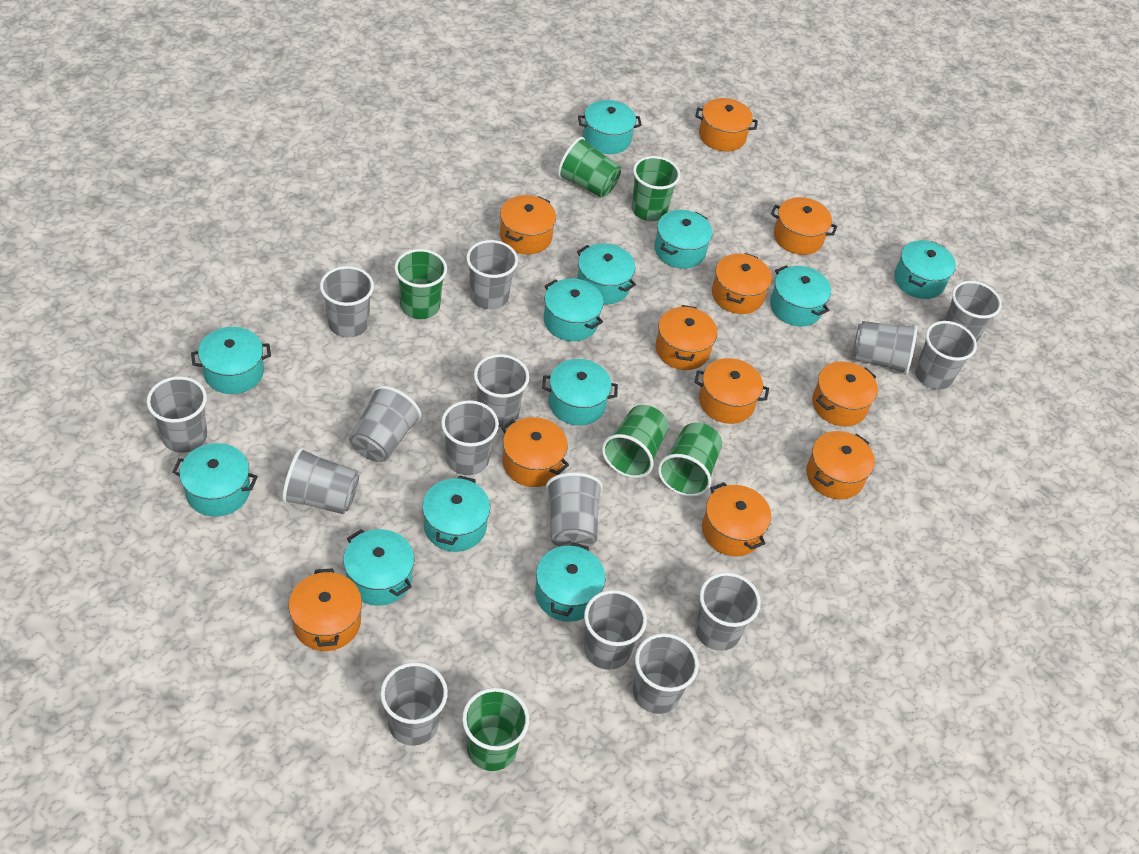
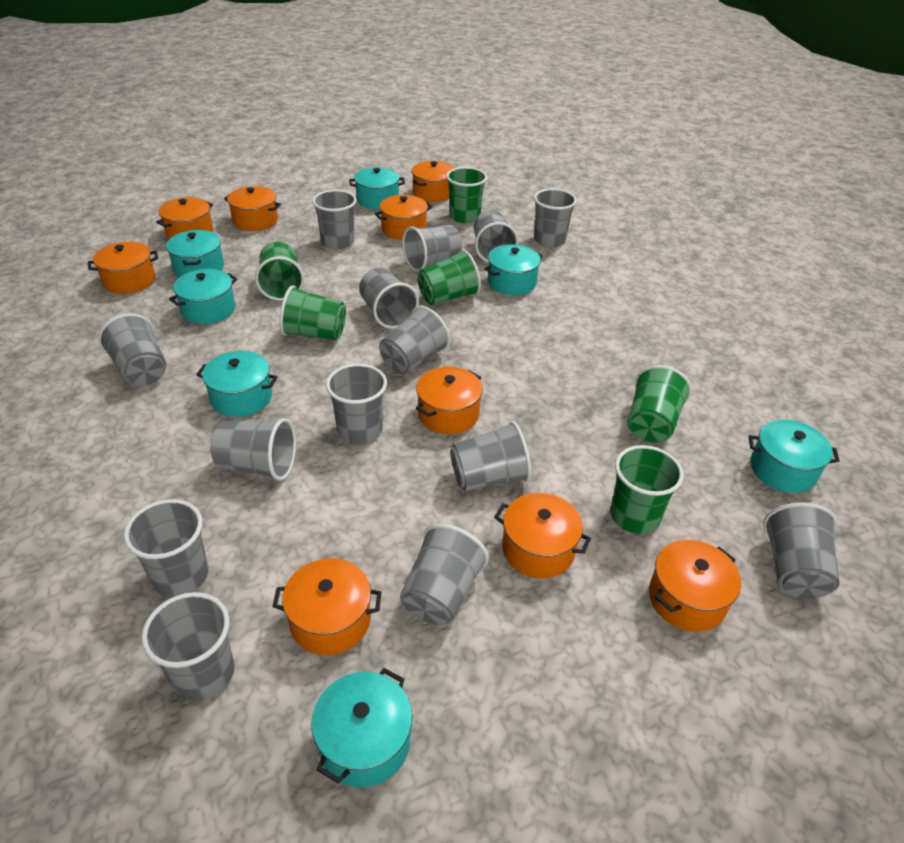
grey cup: 15 -> 14
orange pot: 11 -> 9
turquoise pot: 12 -> 7

